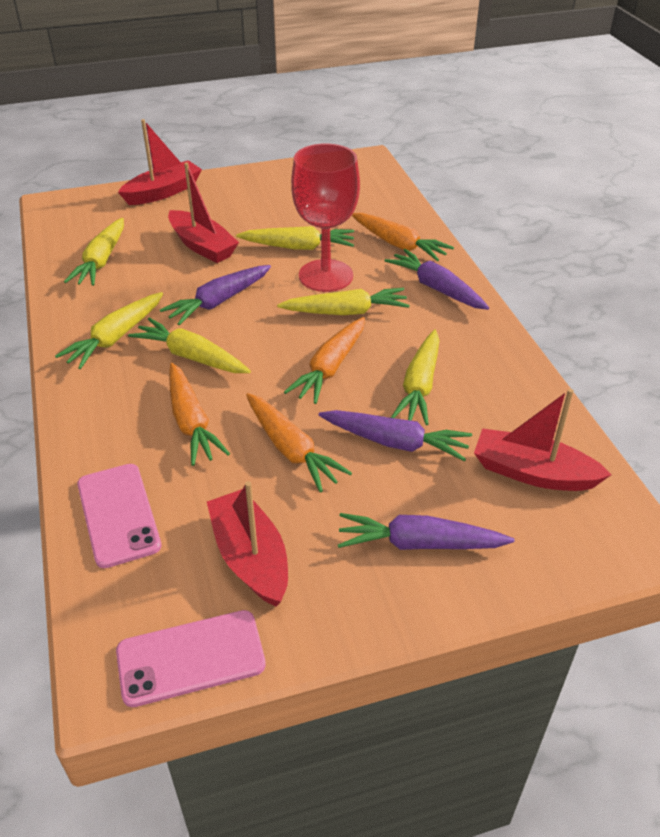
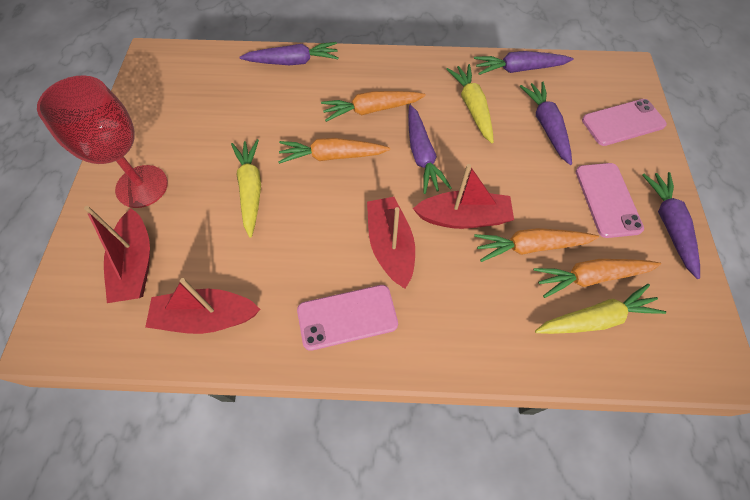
pink phone: 2 -> 3
purple carrot: 4 -> 5
yellow carrot: 6 -> 3

